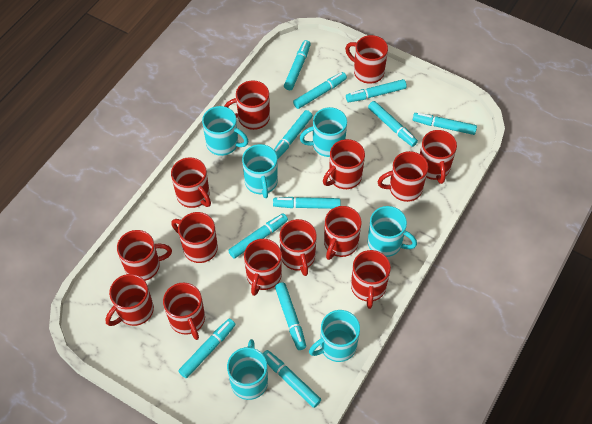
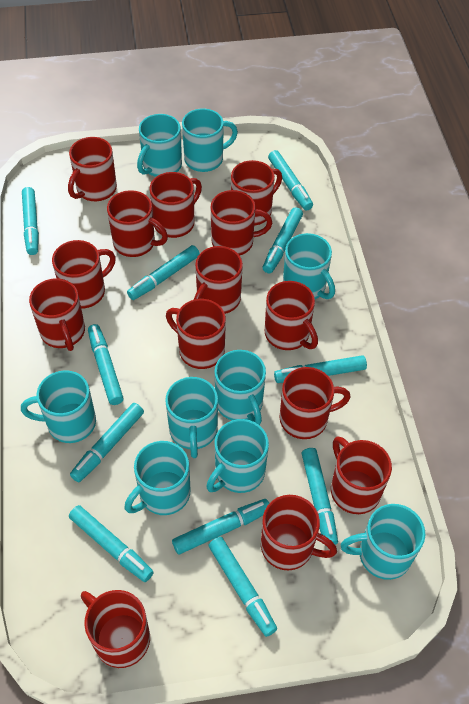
turquoise mug: 6 -> 9

